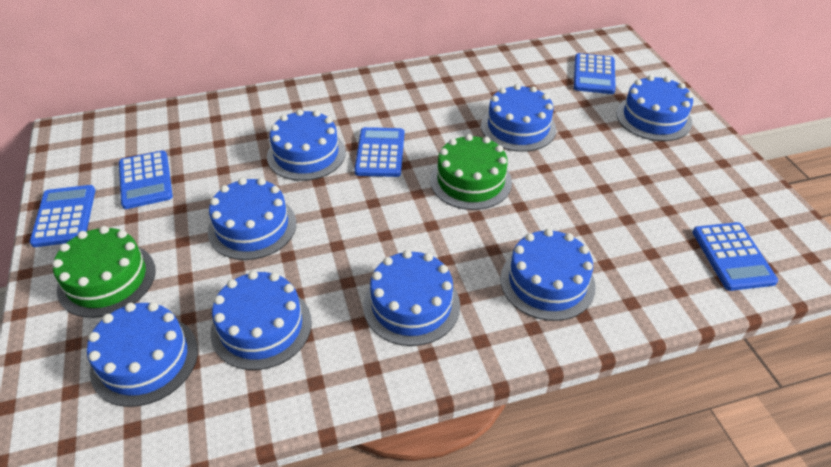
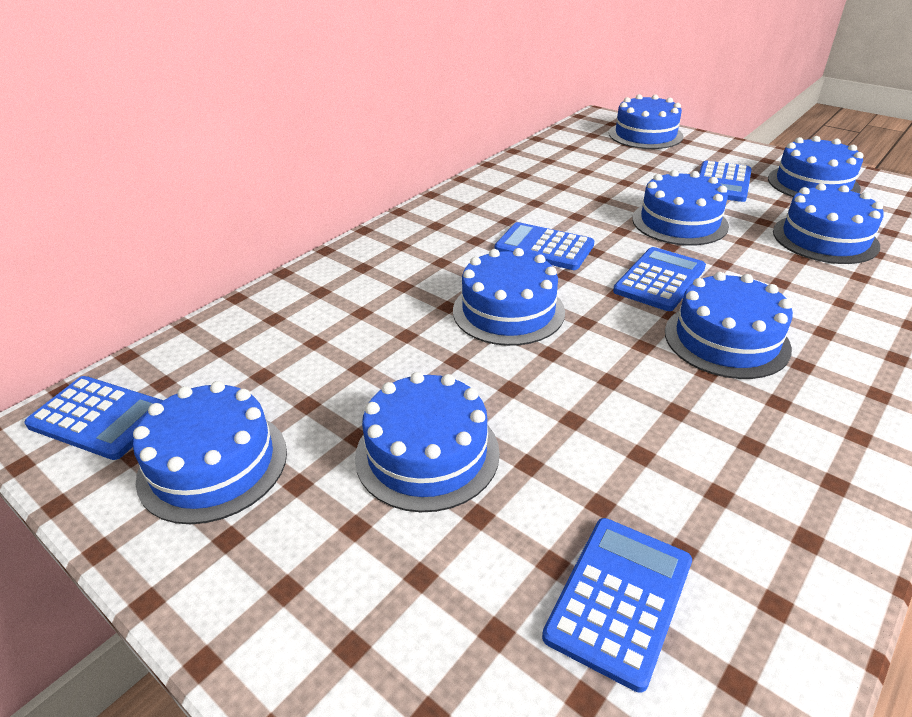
green cake: 2 -> 0

